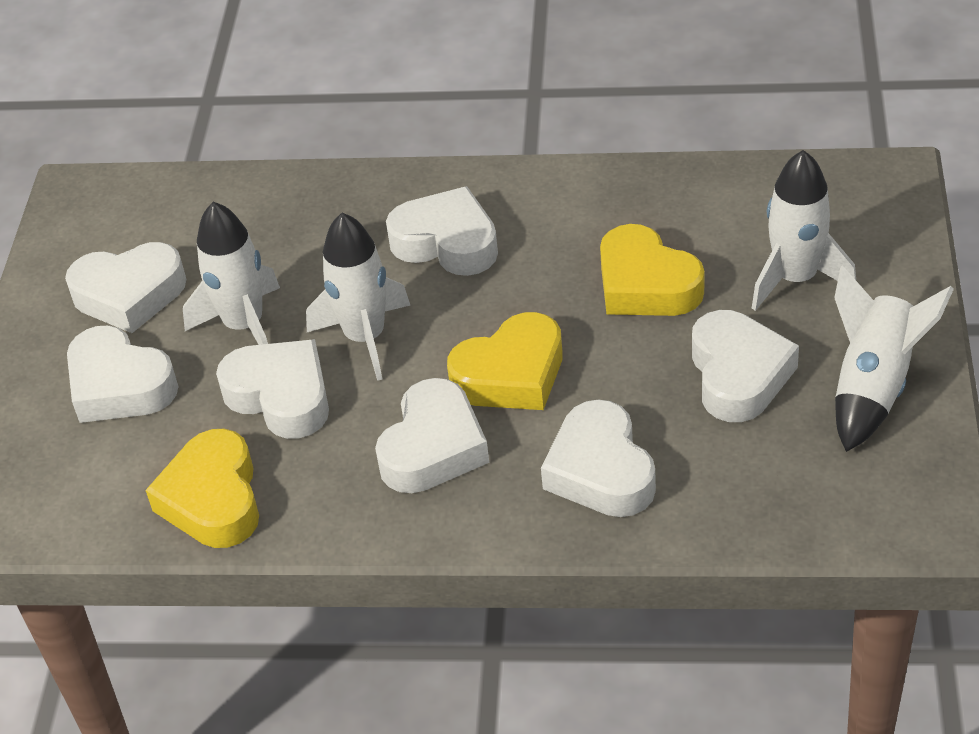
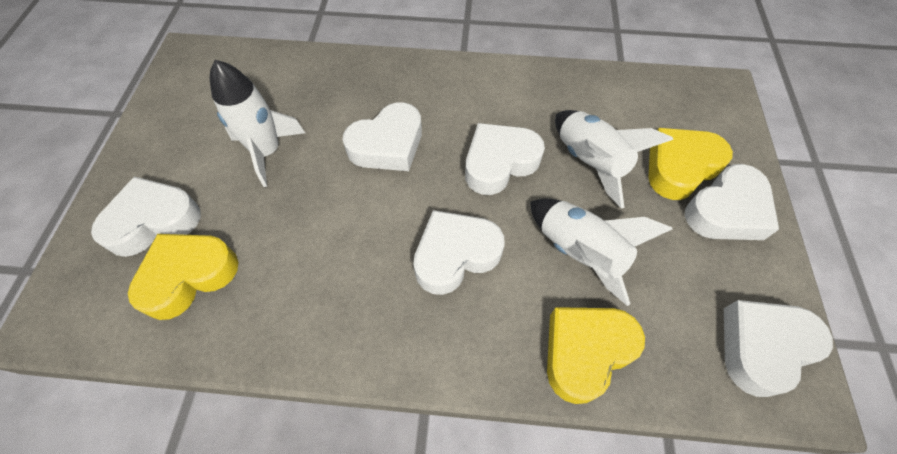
white heart: 7 -> 6
white rocket: 4 -> 3

